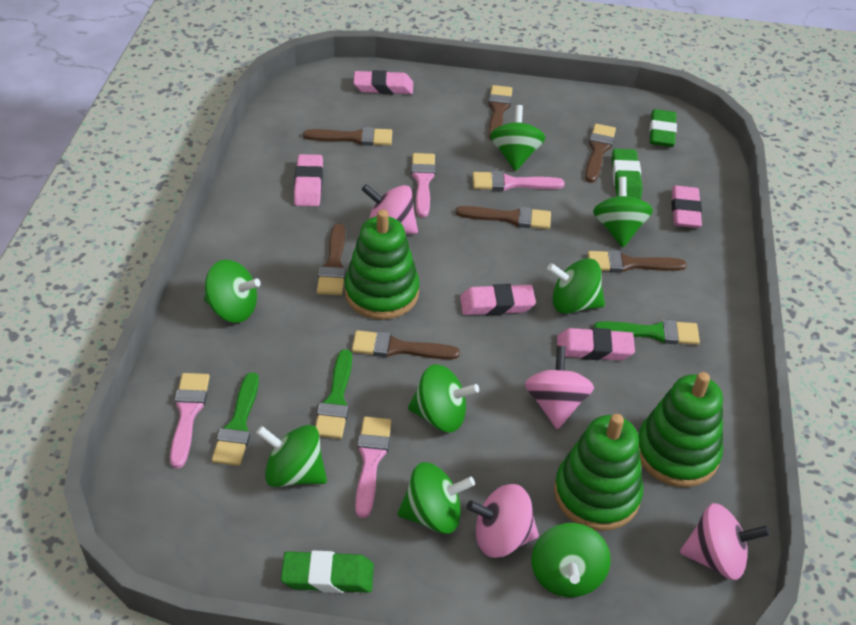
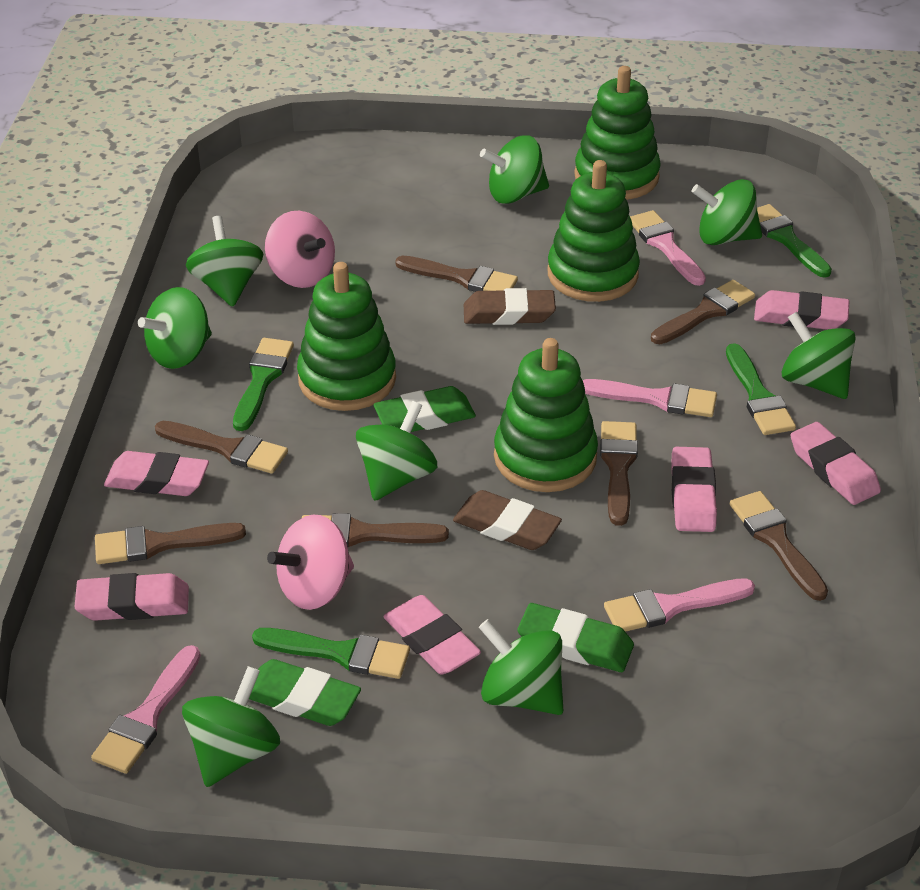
brown eraser: 0 -> 2
green brush: 3 -> 4
green stacking toy: 3 -> 4
pink eraser: 5 -> 6
pink spinning top: 4 -> 2

